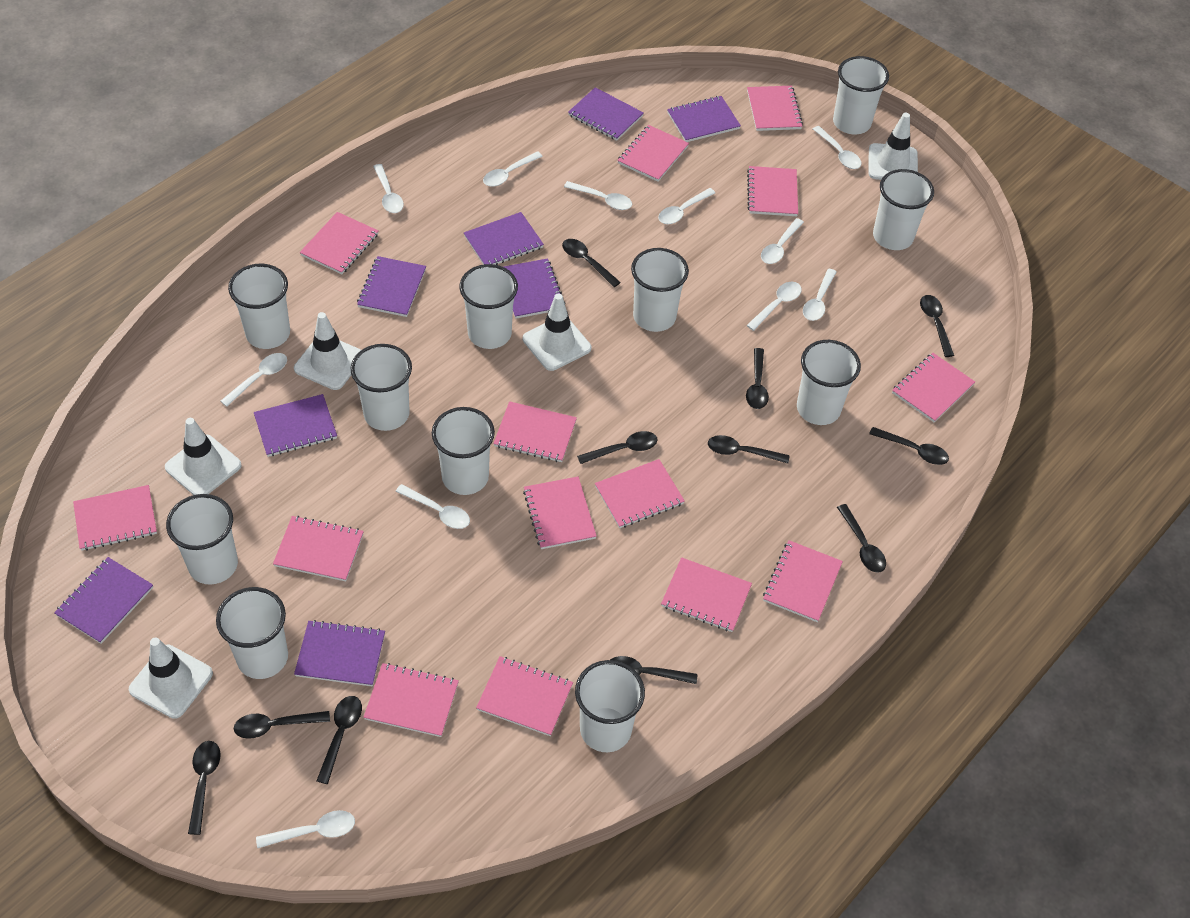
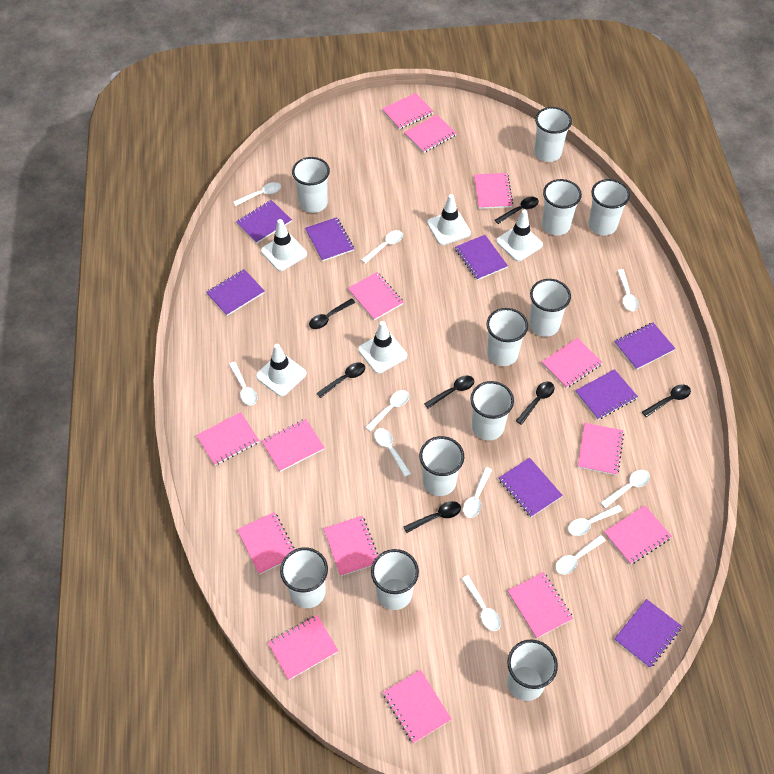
black spoon: 11 -> 7

